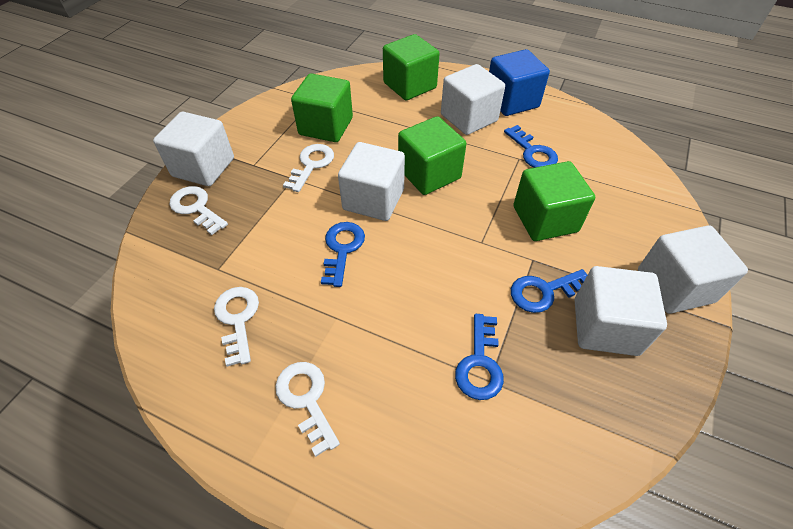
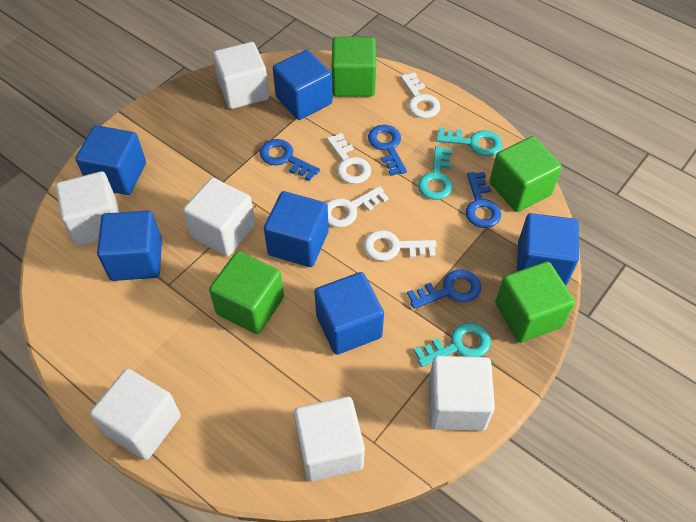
blue cube: 1 -> 6
turquoise key: 0 -> 3
white cube: 5 -> 6

